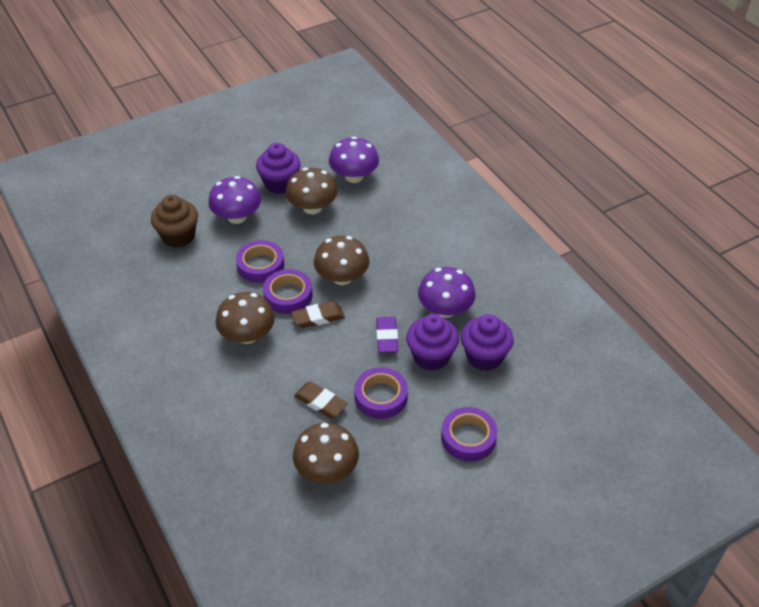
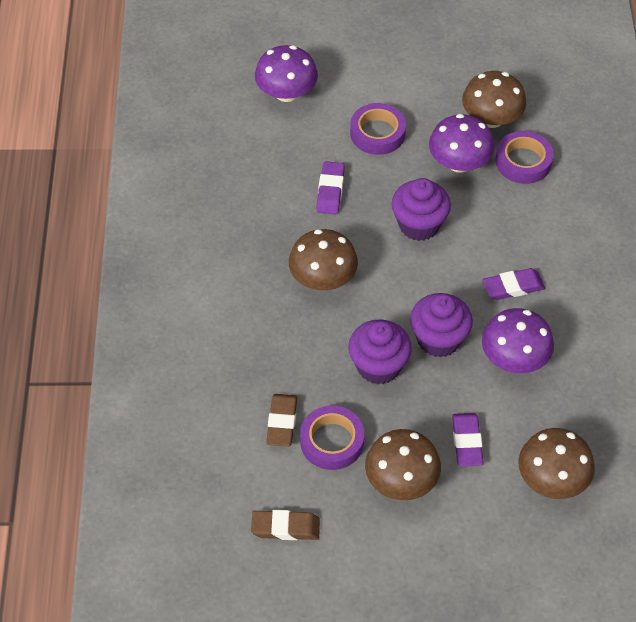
brown cupcake: 1 -> 0
purple eraser: 1 -> 3
purple tape: 4 -> 3

